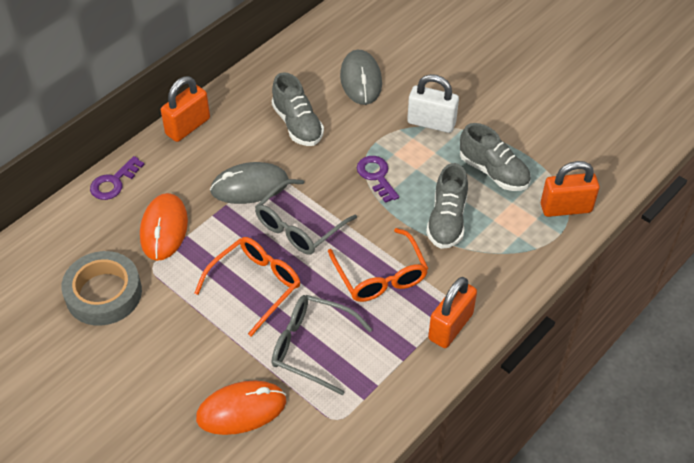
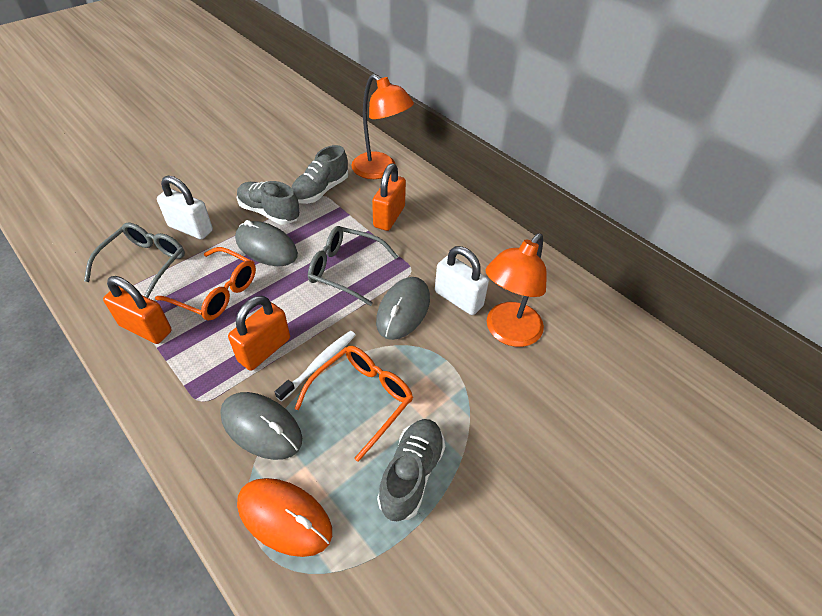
grey mouse: 2 -> 3
grey tape: 1 -> 0
orange lamp: 0 -> 2
orange mouse: 2 -> 1
purple key: 2 -> 0
white padlock: 1 -> 2
white toothbrush: 0 -> 1

